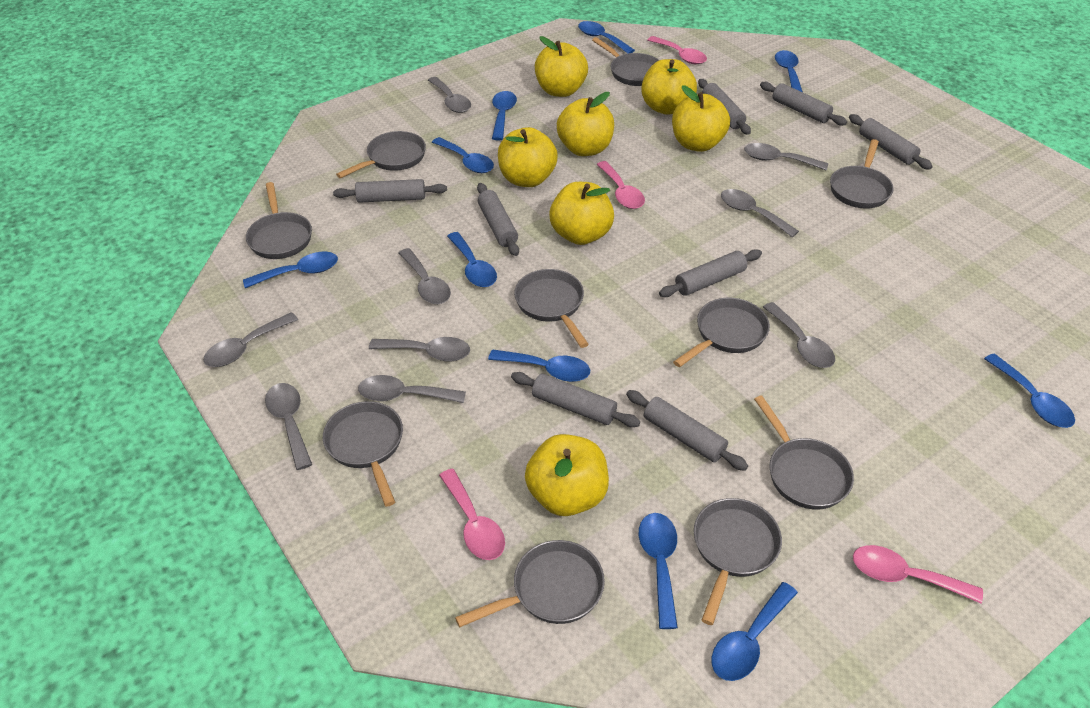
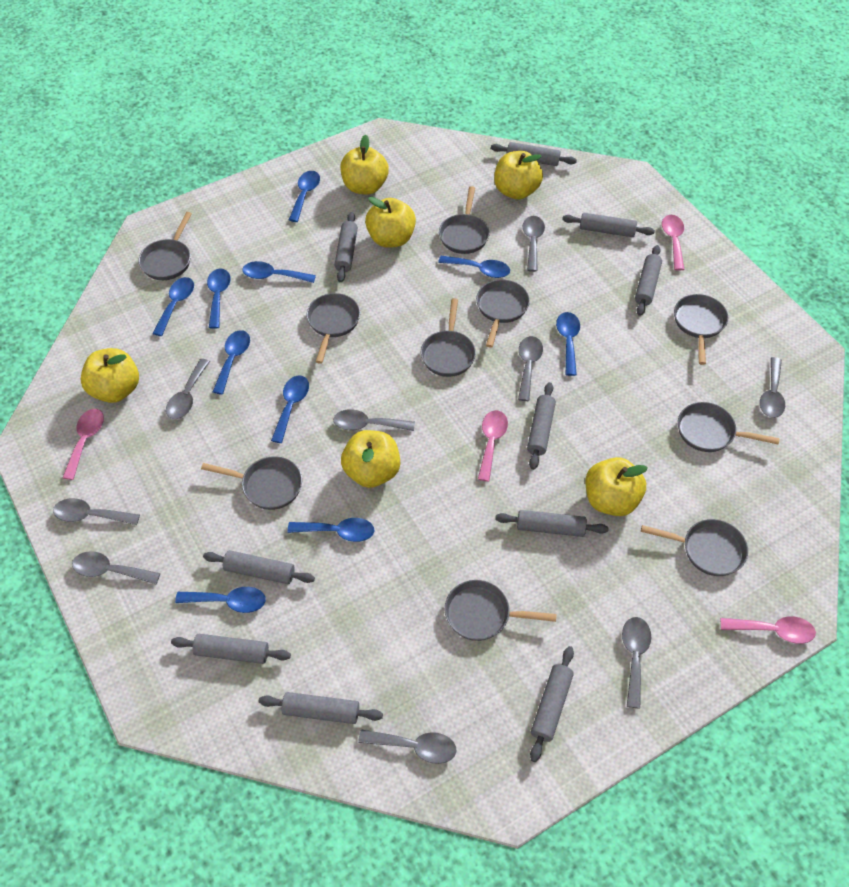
grey rolling pin: 8 -> 10
yellow apple: 7 -> 6

